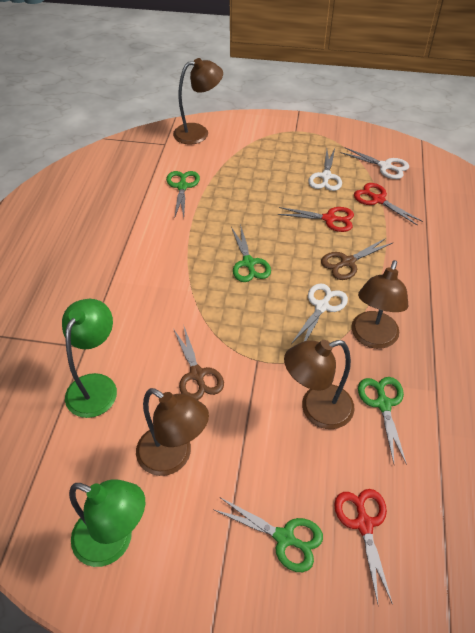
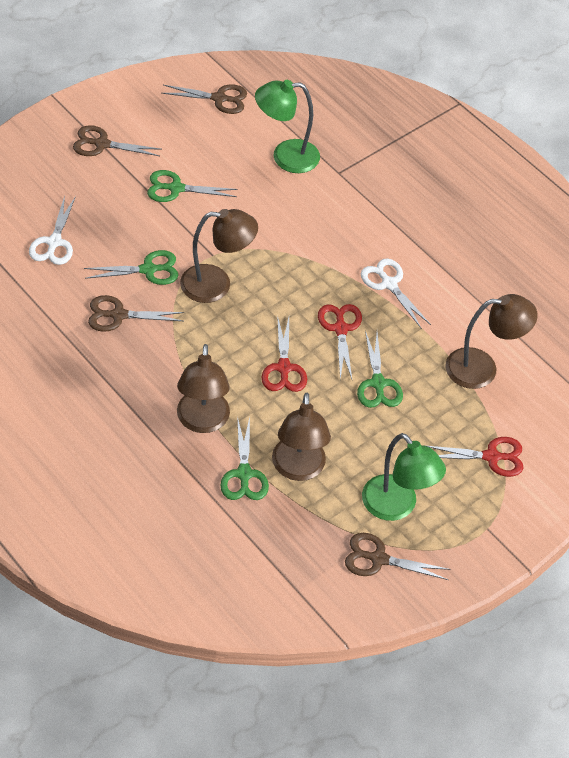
brown scissors: 2 -> 4
white scissors: 3 -> 2

